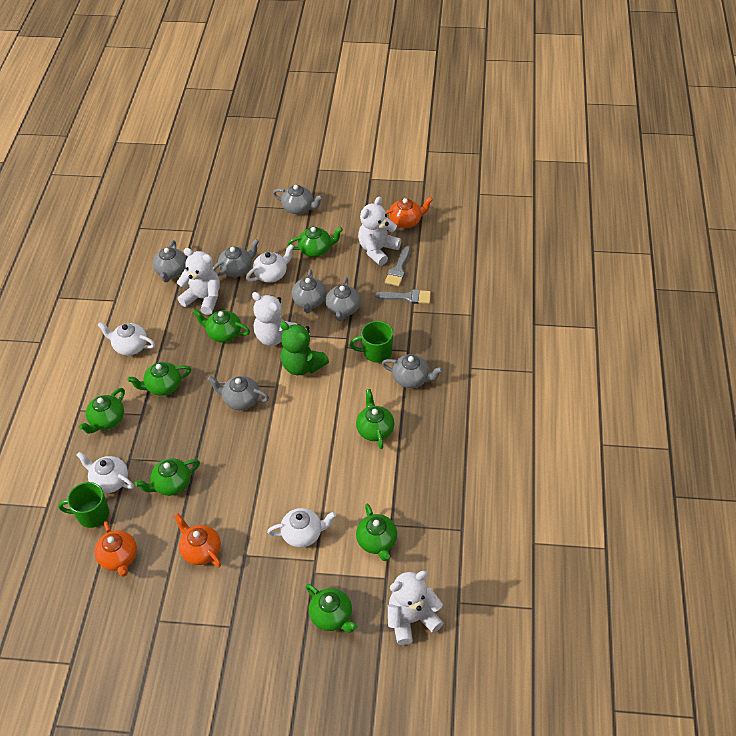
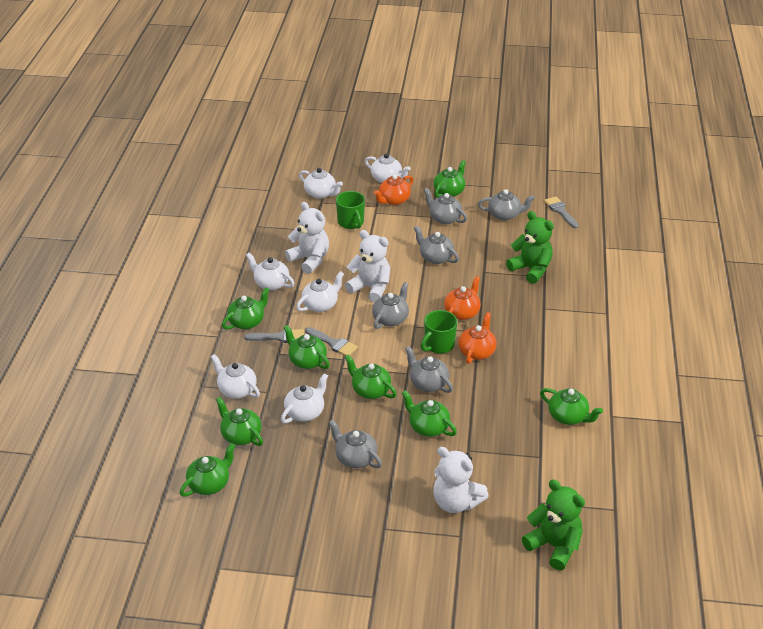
green teddy bear: 1 -> 2
grey brush: 2 -> 3
grey teapot: 7 -> 6
white teapot: 4 -> 6
white teddy bear: 4 -> 3

